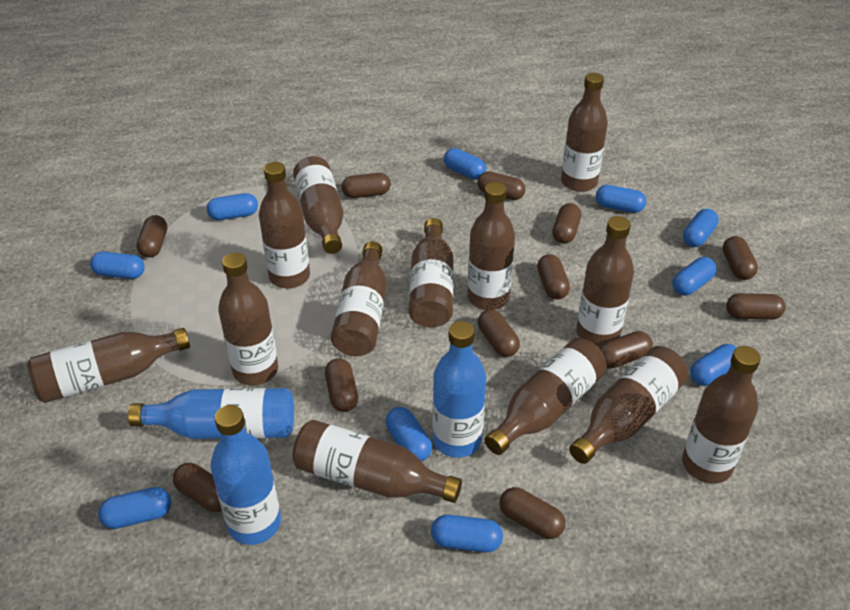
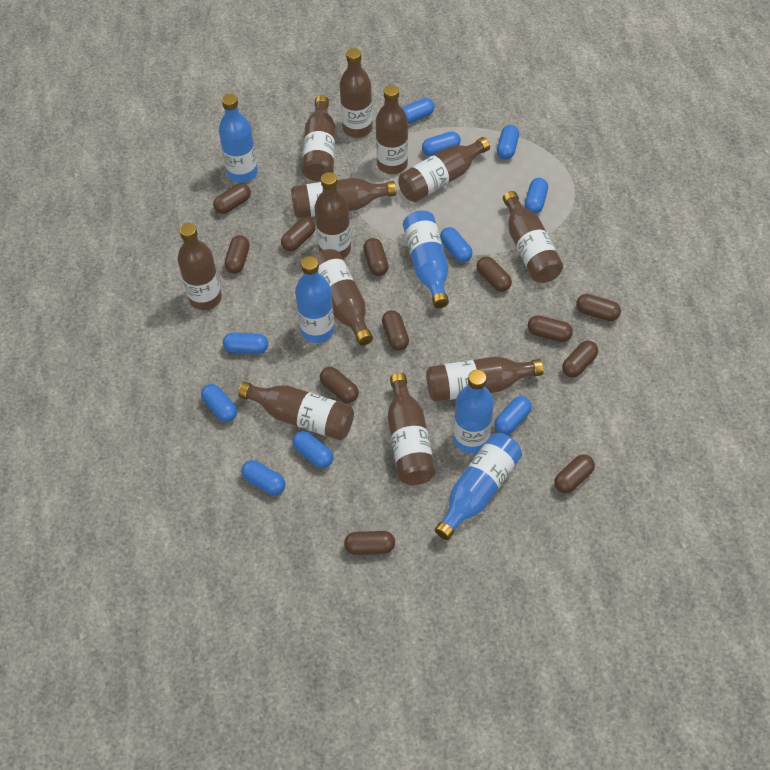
blue bottle: 3 -> 5
brown bottle: 13 -> 12

